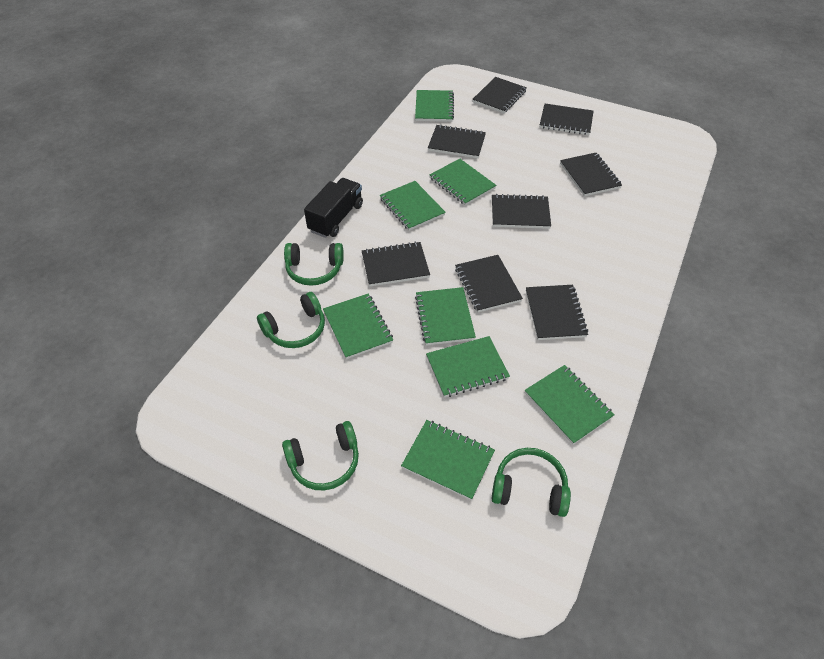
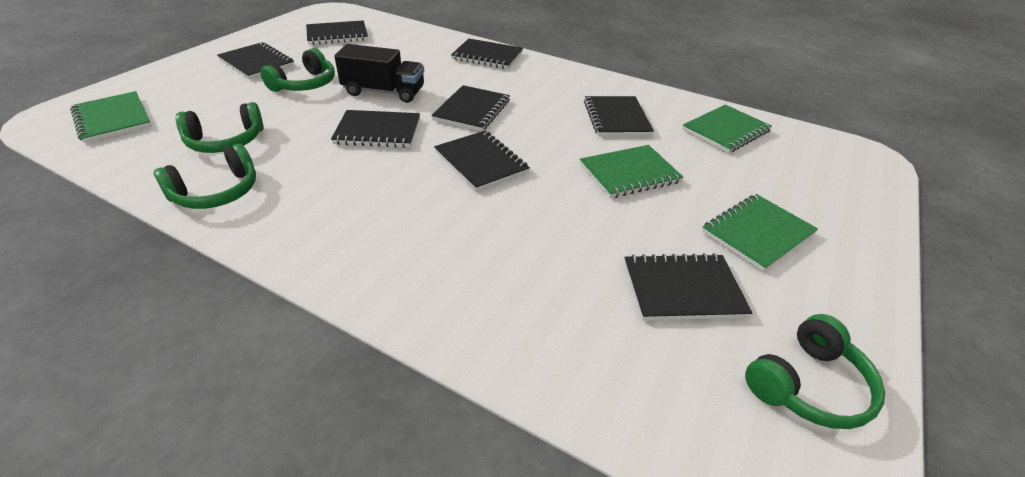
green notebook: 8 -> 4

